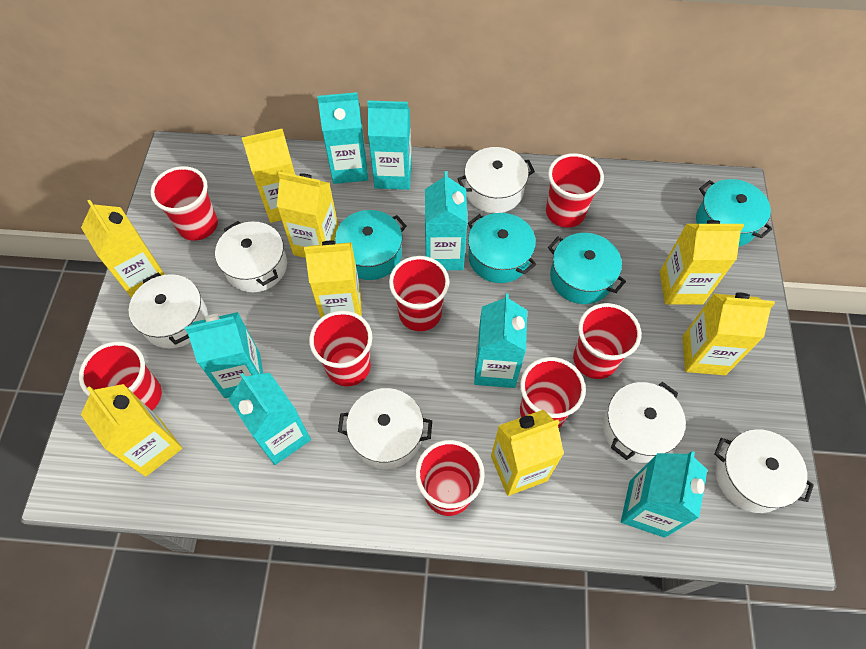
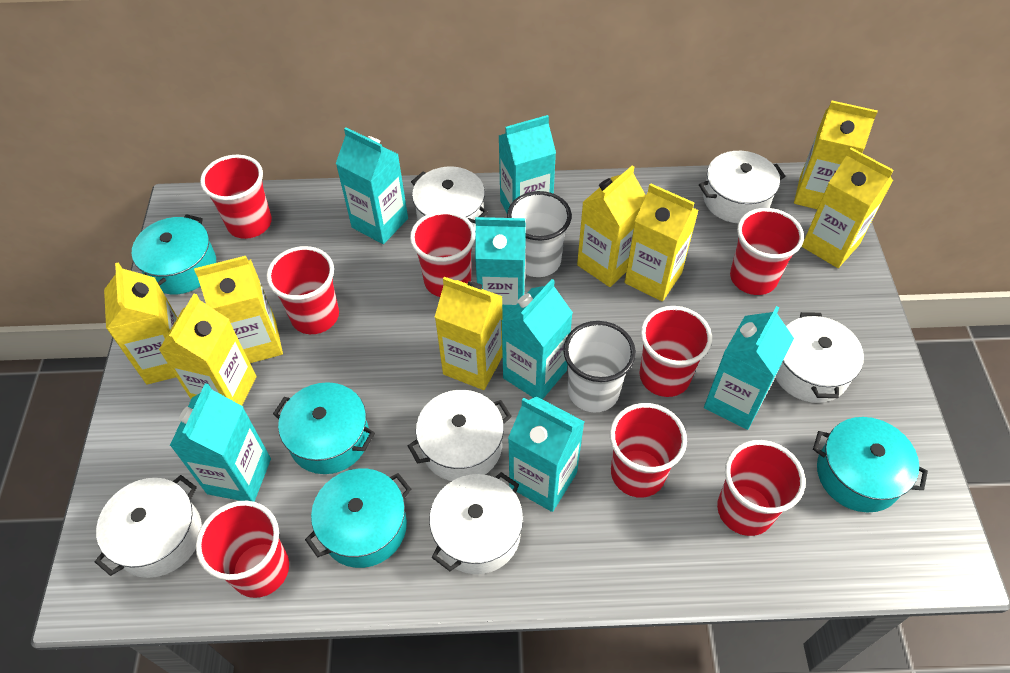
white cup: 0 -> 2

